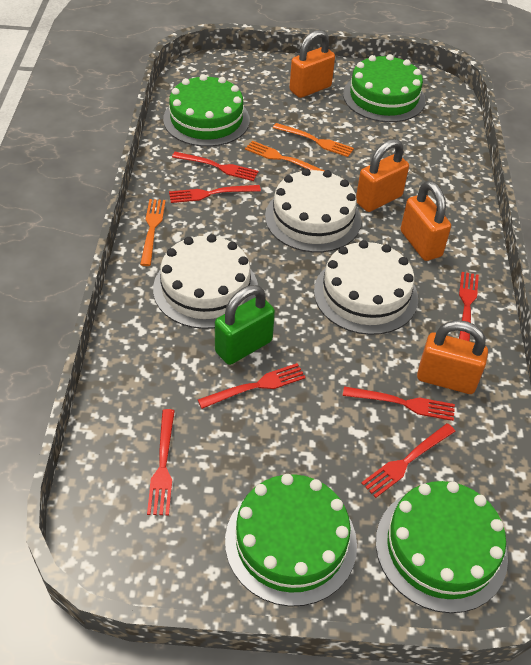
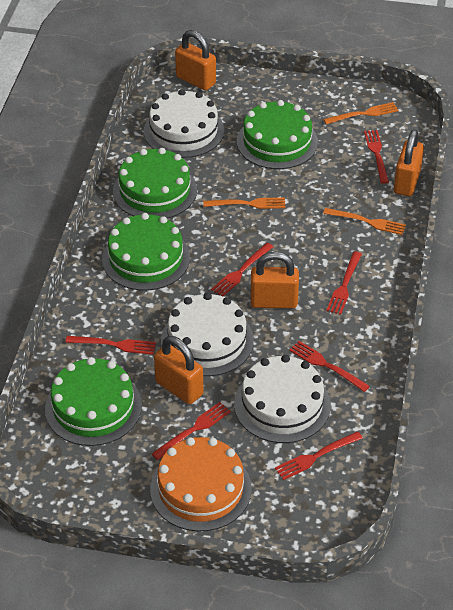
green padlock: 1 -> 0
orange cake: 0 -> 1

